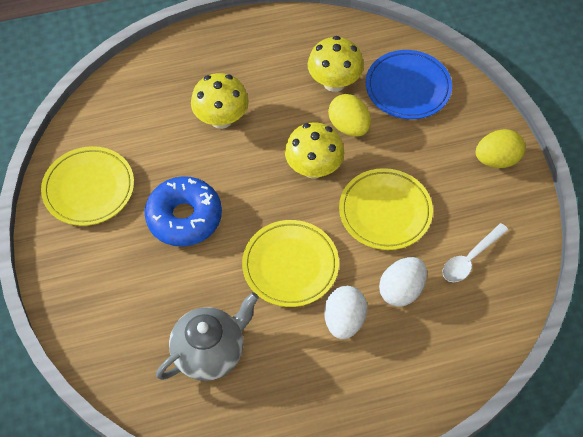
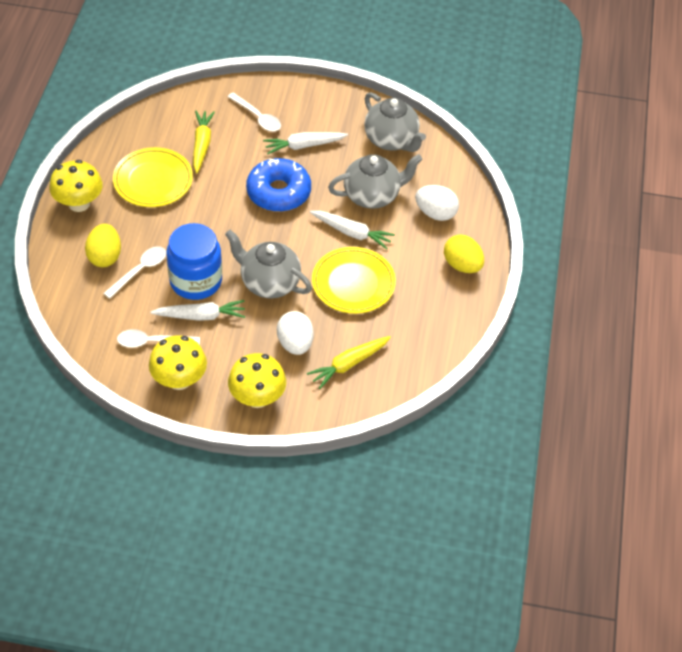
blue jar: 0 -> 1
blue plate: 1 -> 0
grey teapot: 1 -> 3
white carrot: 0 -> 3
white spoon: 1 -> 3
yellow carrot: 0 -> 2
yellow plate: 3 -> 2

